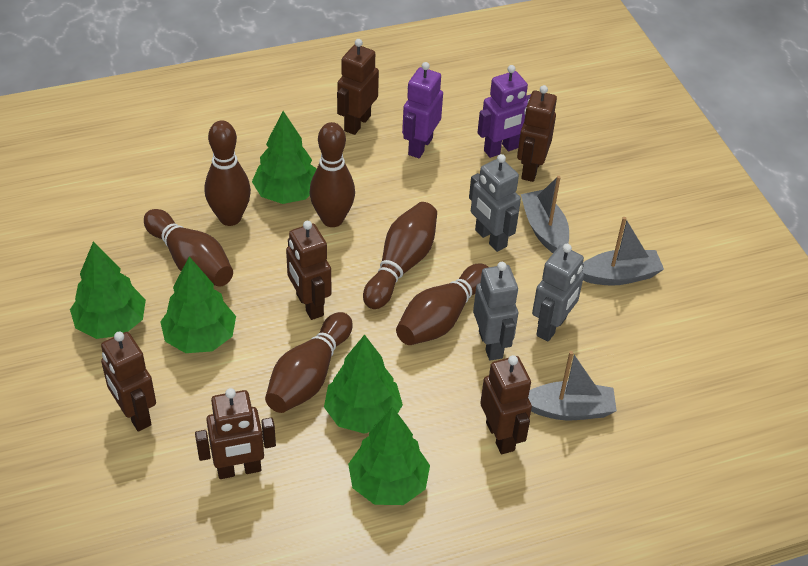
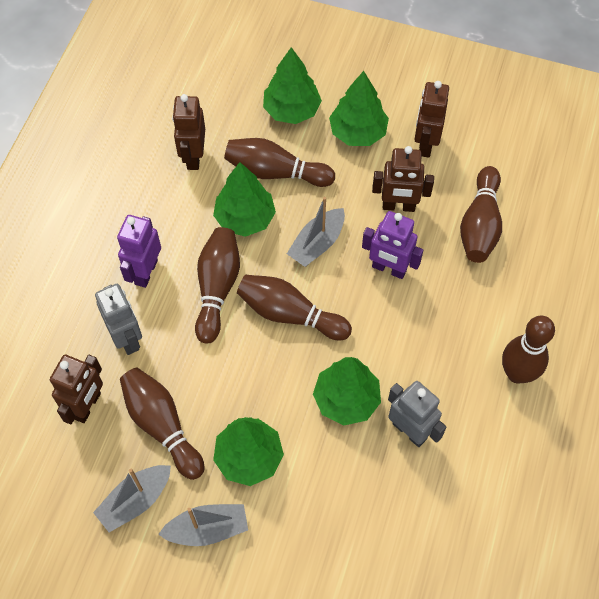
brown robot: 6 -> 4
grey robot: 3 -> 2

